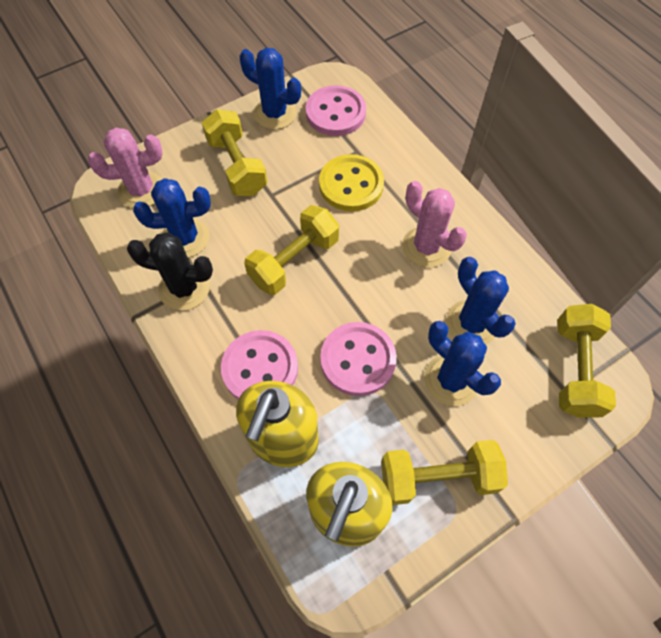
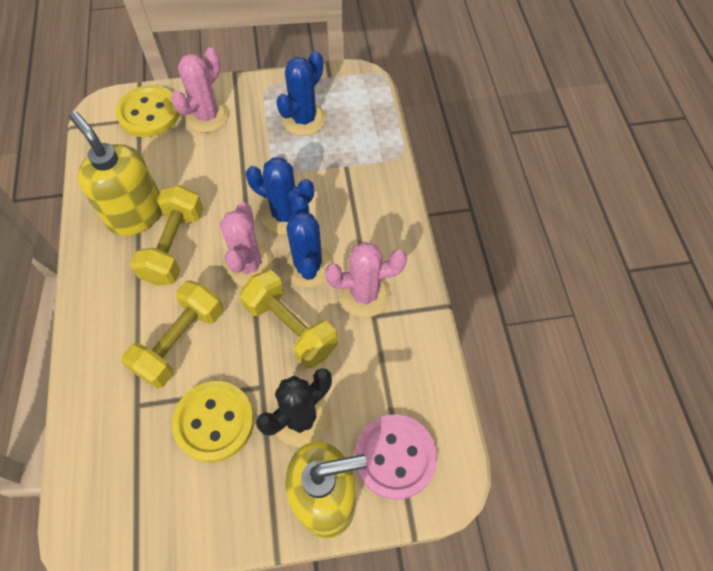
blue cactus: 4 -> 3
pink button: 3 -> 1
pink cactus: 2 -> 3
yellow button: 1 -> 2
yellow dumbbell: 4 -> 3

